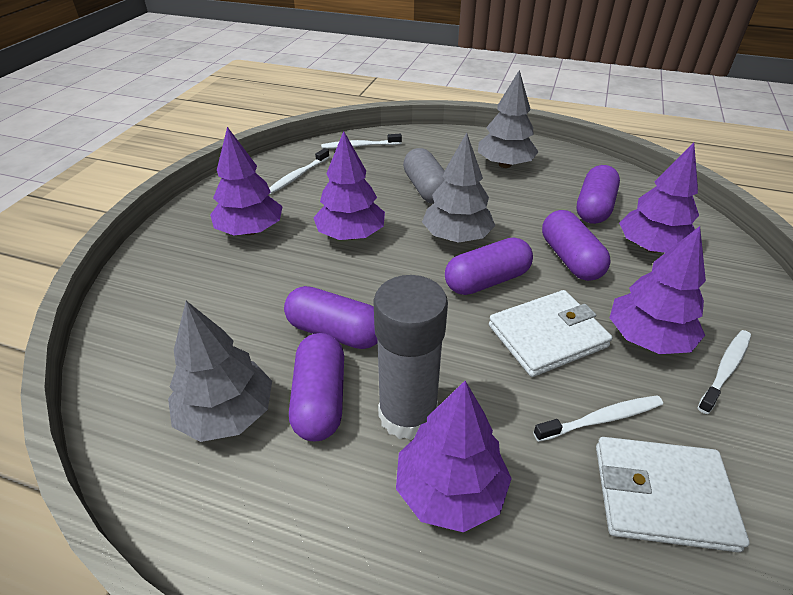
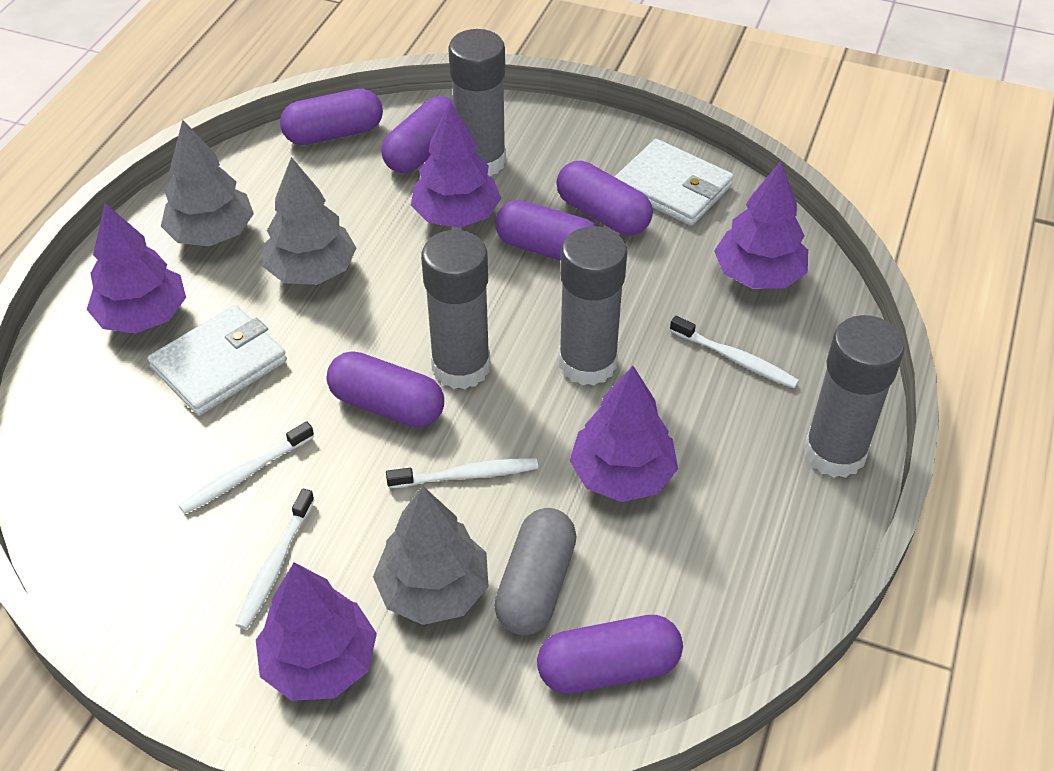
grey glue stick: 1 -> 4
purple capsule: 5 -> 6

